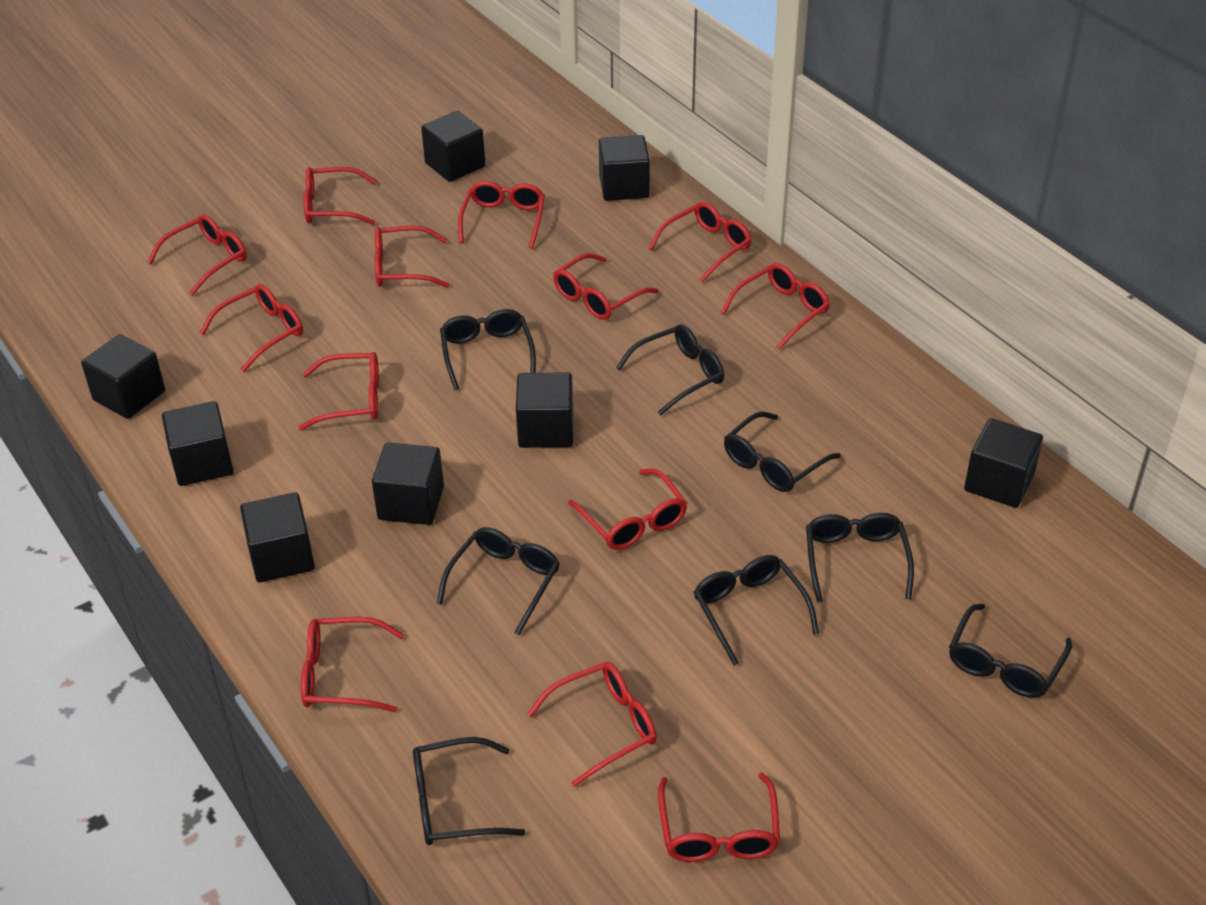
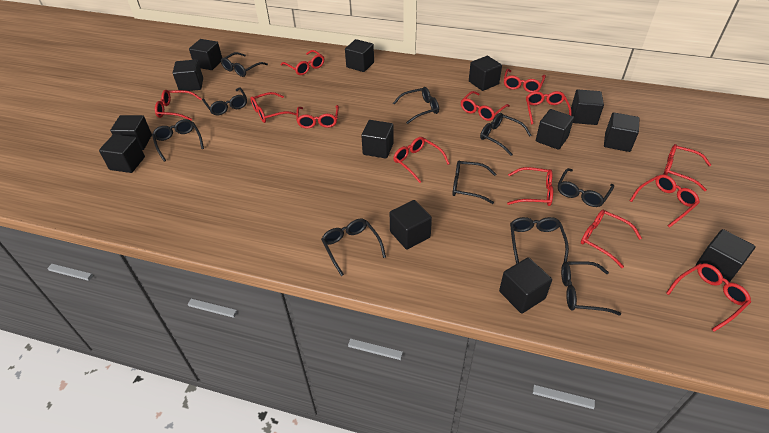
black cube: 8 -> 13
black glasses: 8 -> 10

